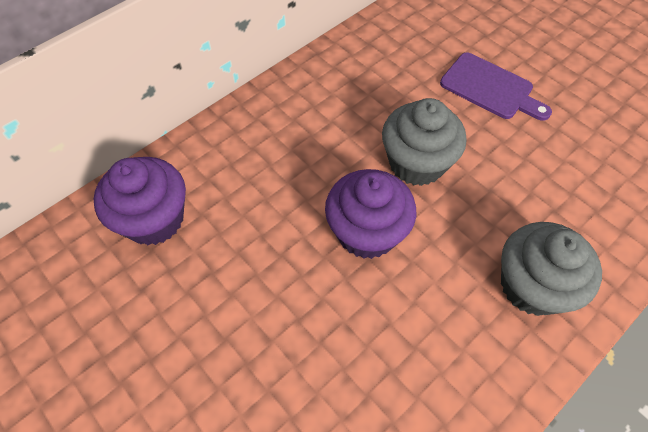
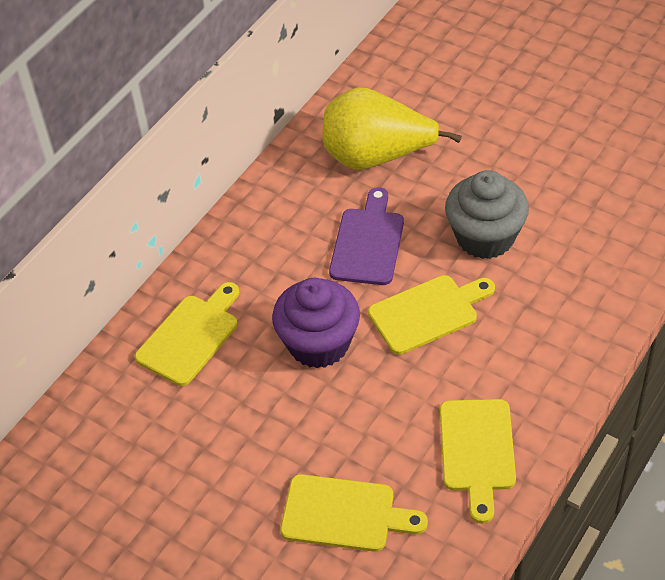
grey cupcake: 2 -> 1
purple cupcake: 2 -> 1
yellow cutting board: 0 -> 4
yellow pear: 0 -> 1

